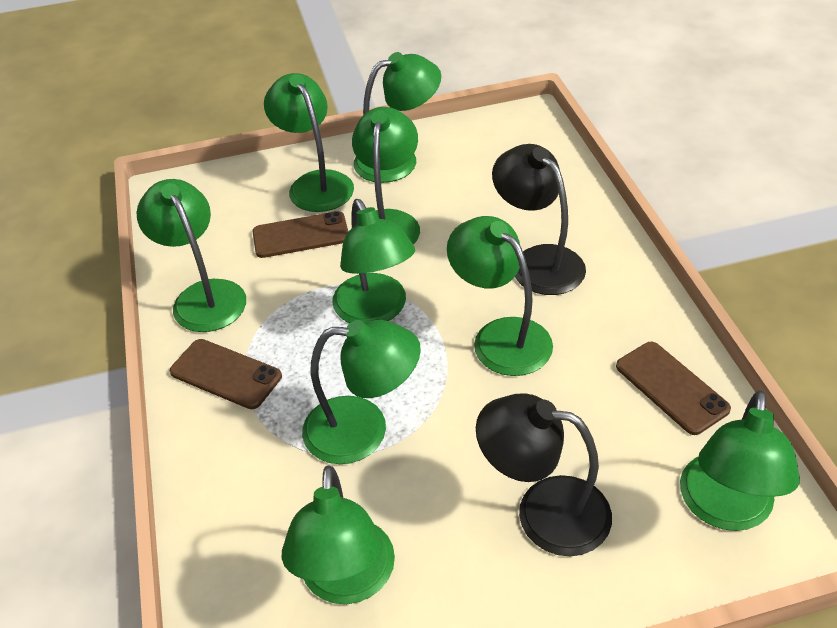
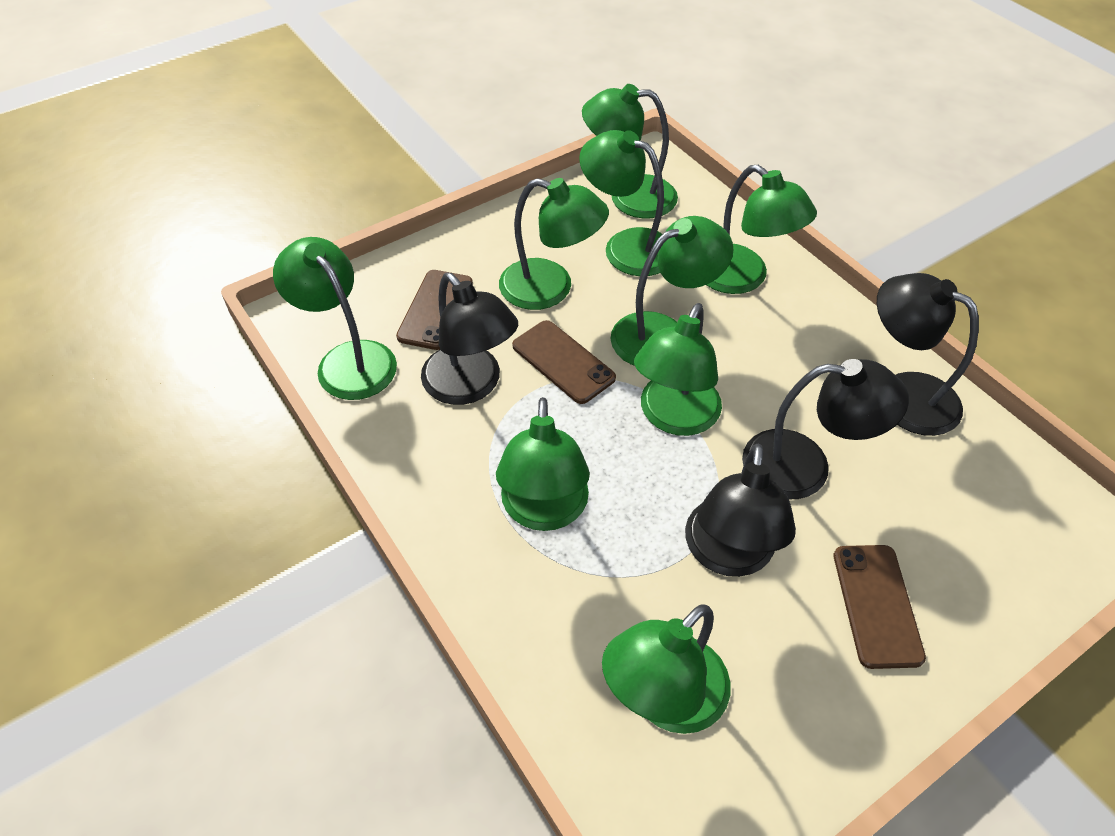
black lamp: 2 -> 4

